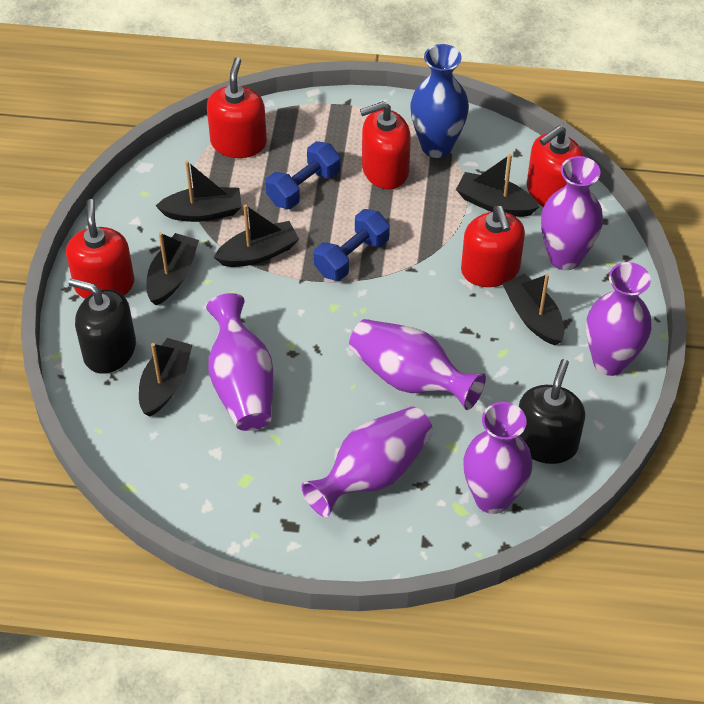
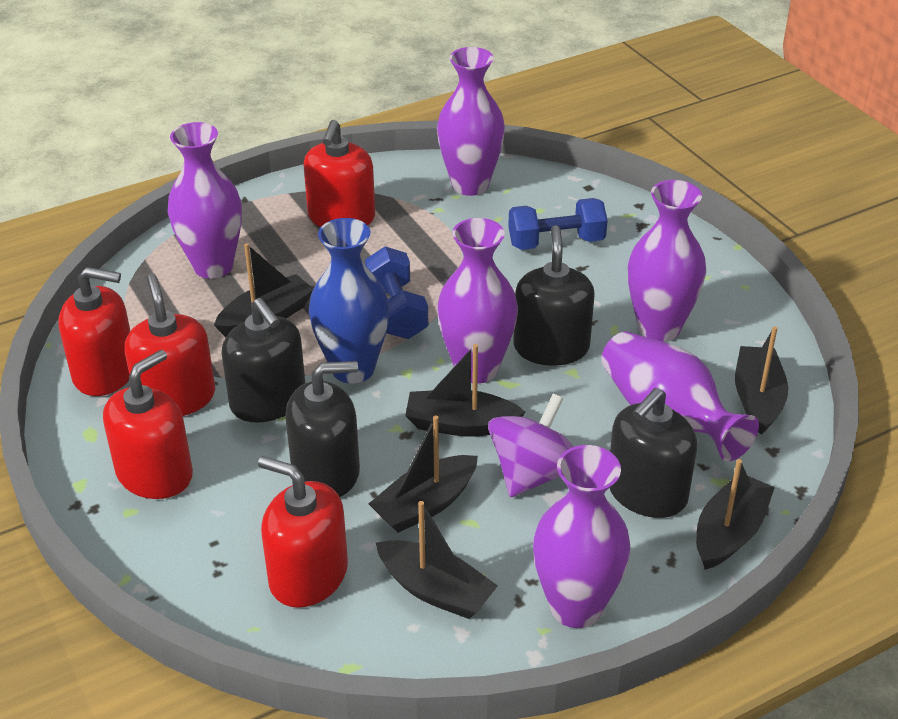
black soap dispenser: 2 -> 4
purple spinning top: 0 -> 1

